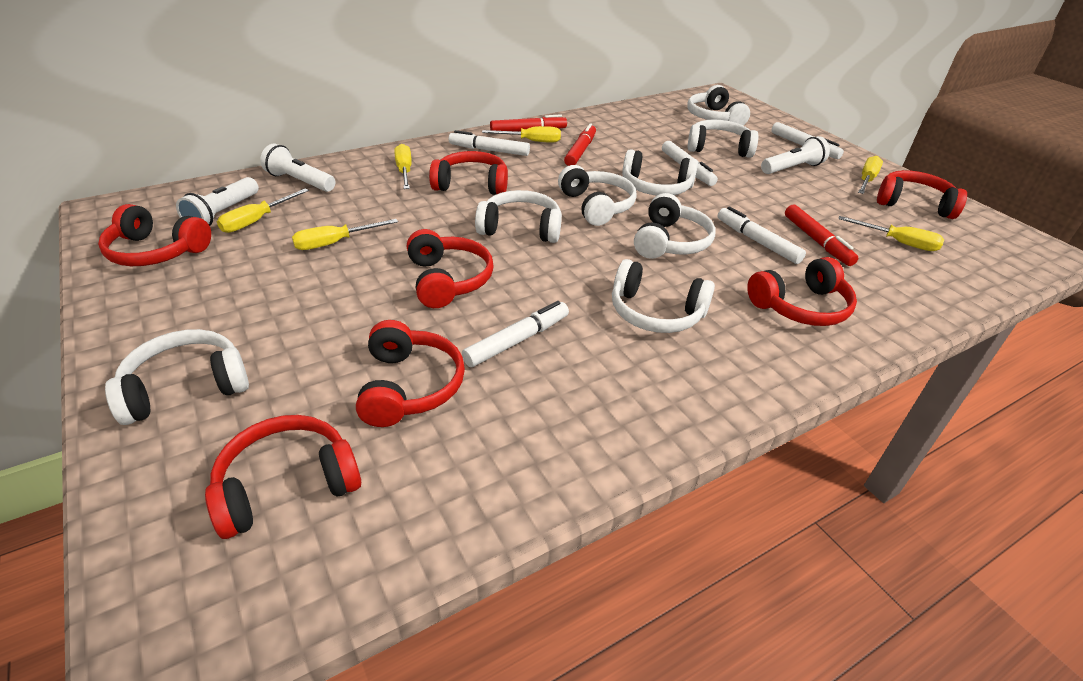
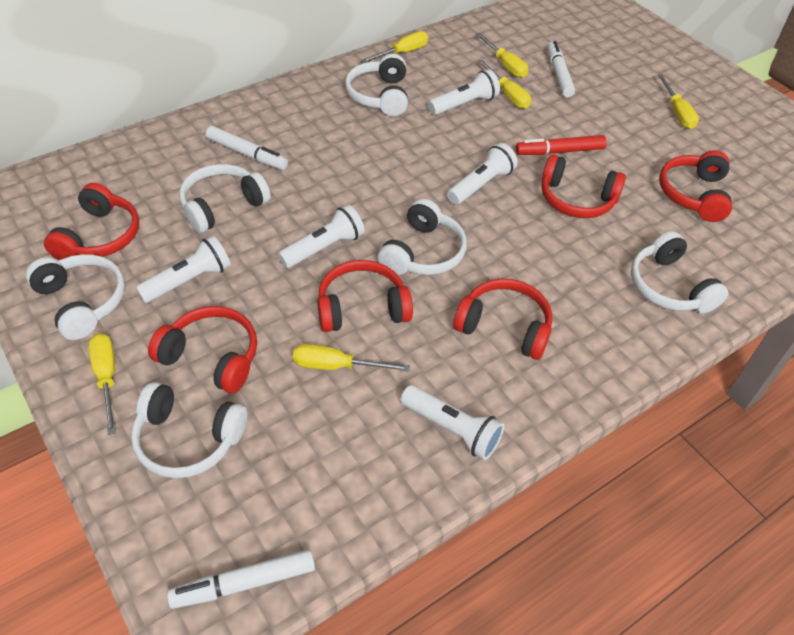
red headphones: 7 -> 6
red marker: 3 -> 1
white flashlight: 3 -> 5
white headphones: 8 -> 6
white marker: 5 -> 3

